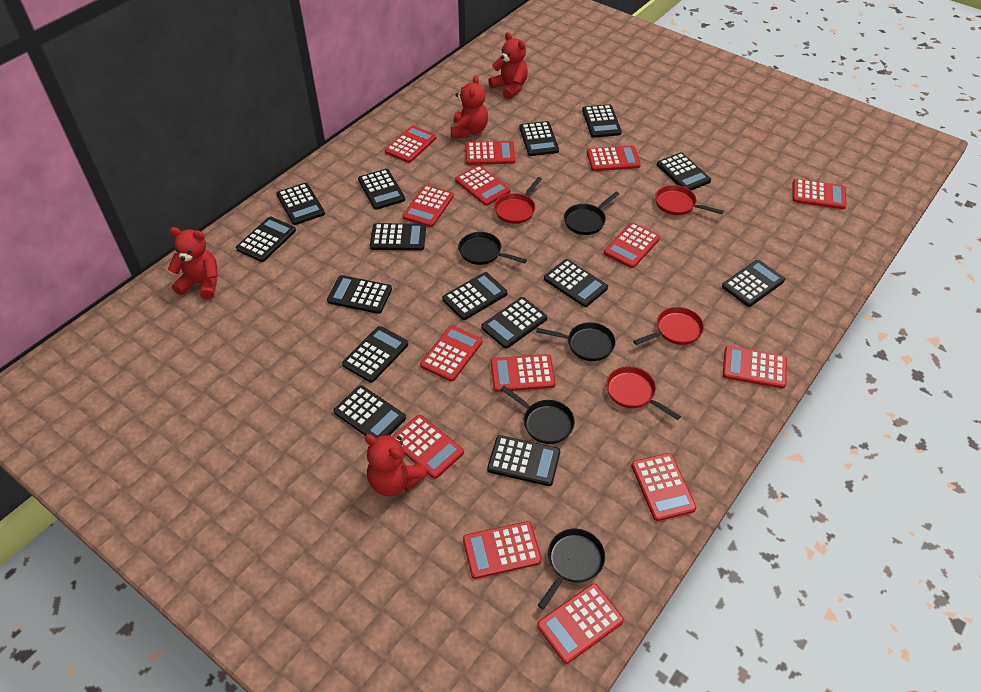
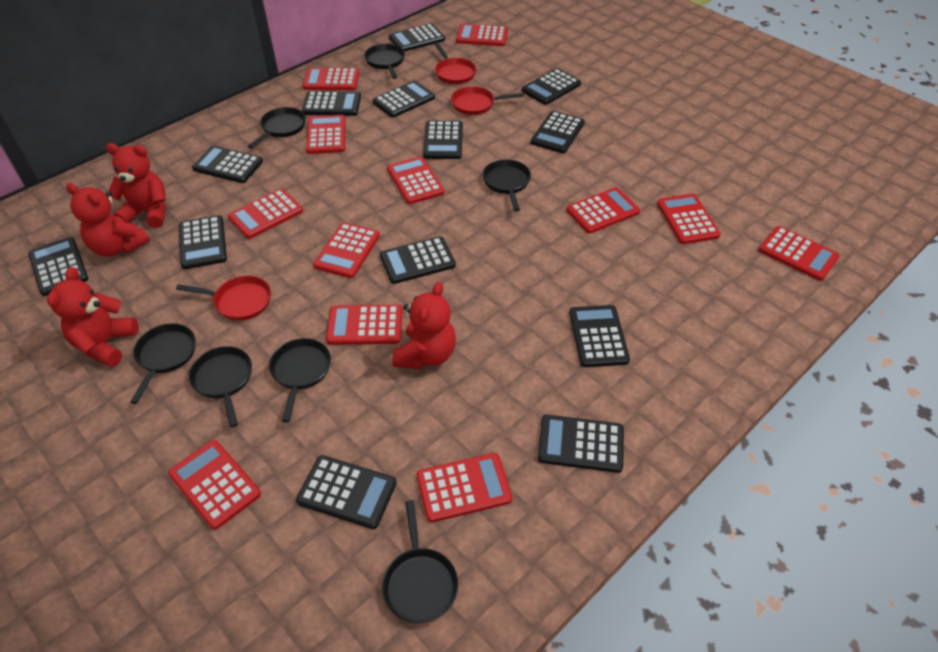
black calculator: 15 -> 13
black pan: 5 -> 7
red calculator: 14 -> 12
red pan: 4 -> 3

